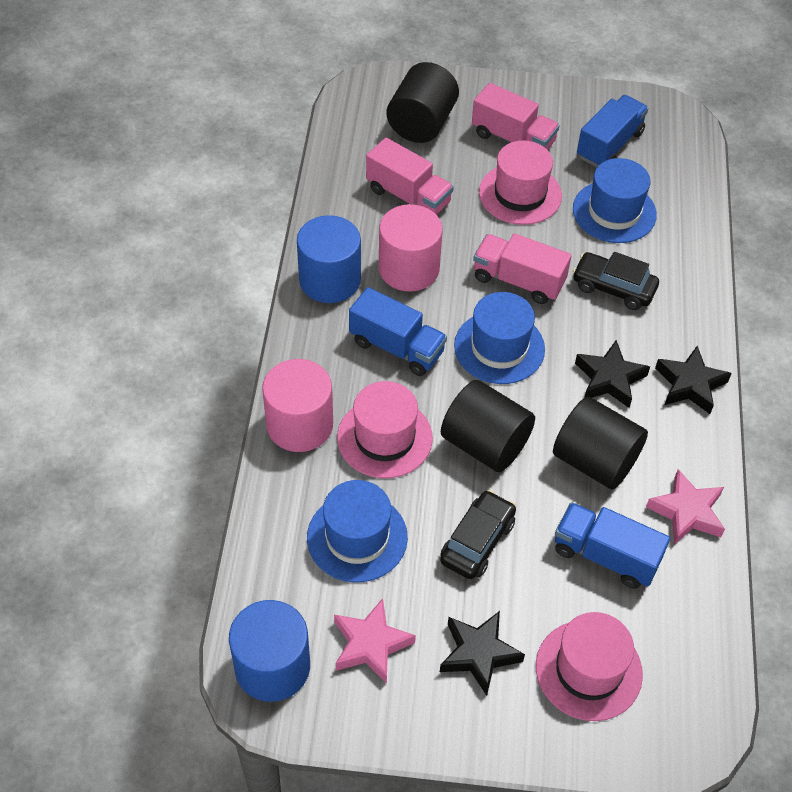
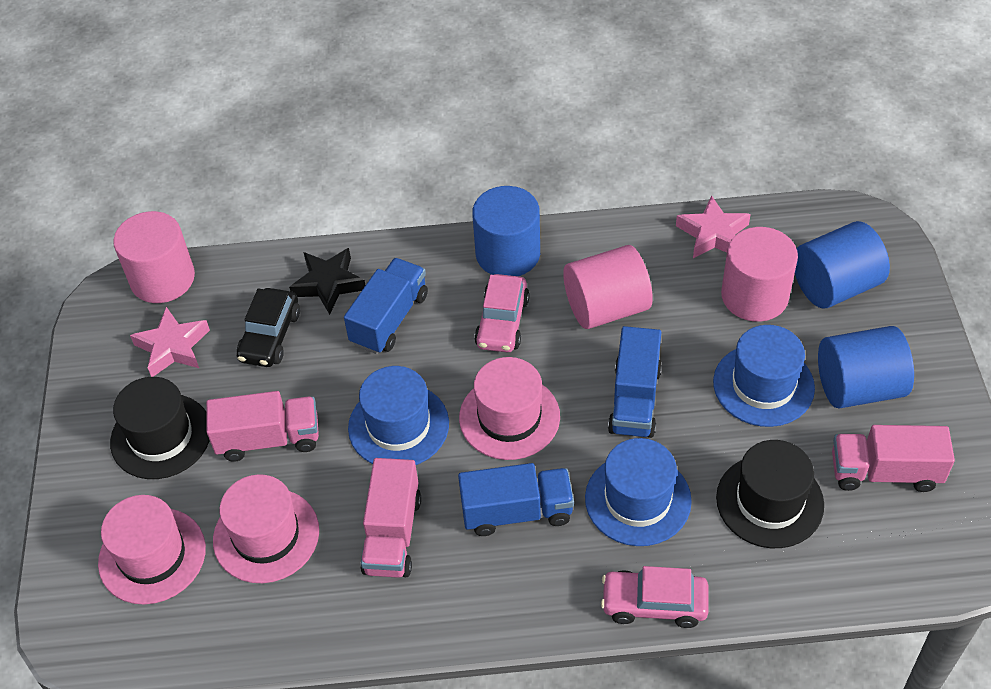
black car: 2 -> 1
black cylinder: 3 -> 0
black hat: 0 -> 2
black star: 3 -> 1
blue cylinder: 2 -> 3
pink car: 0 -> 2
pink cylinder: 2 -> 3

